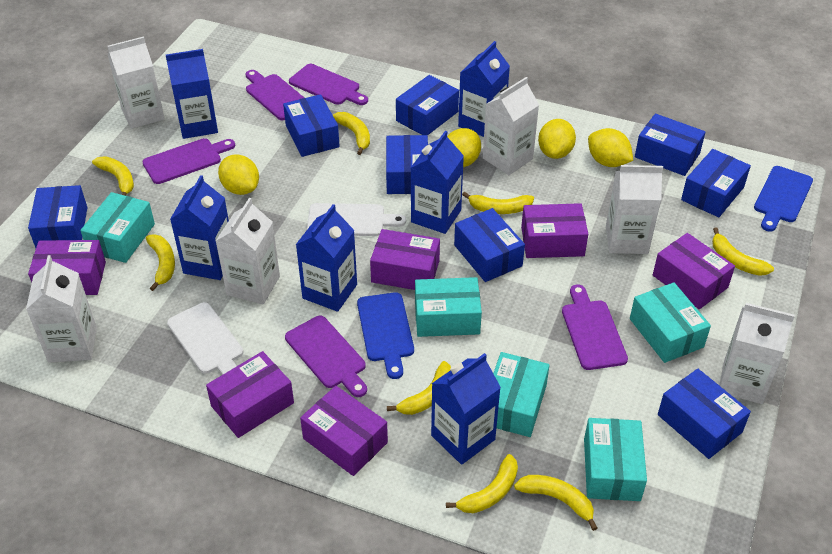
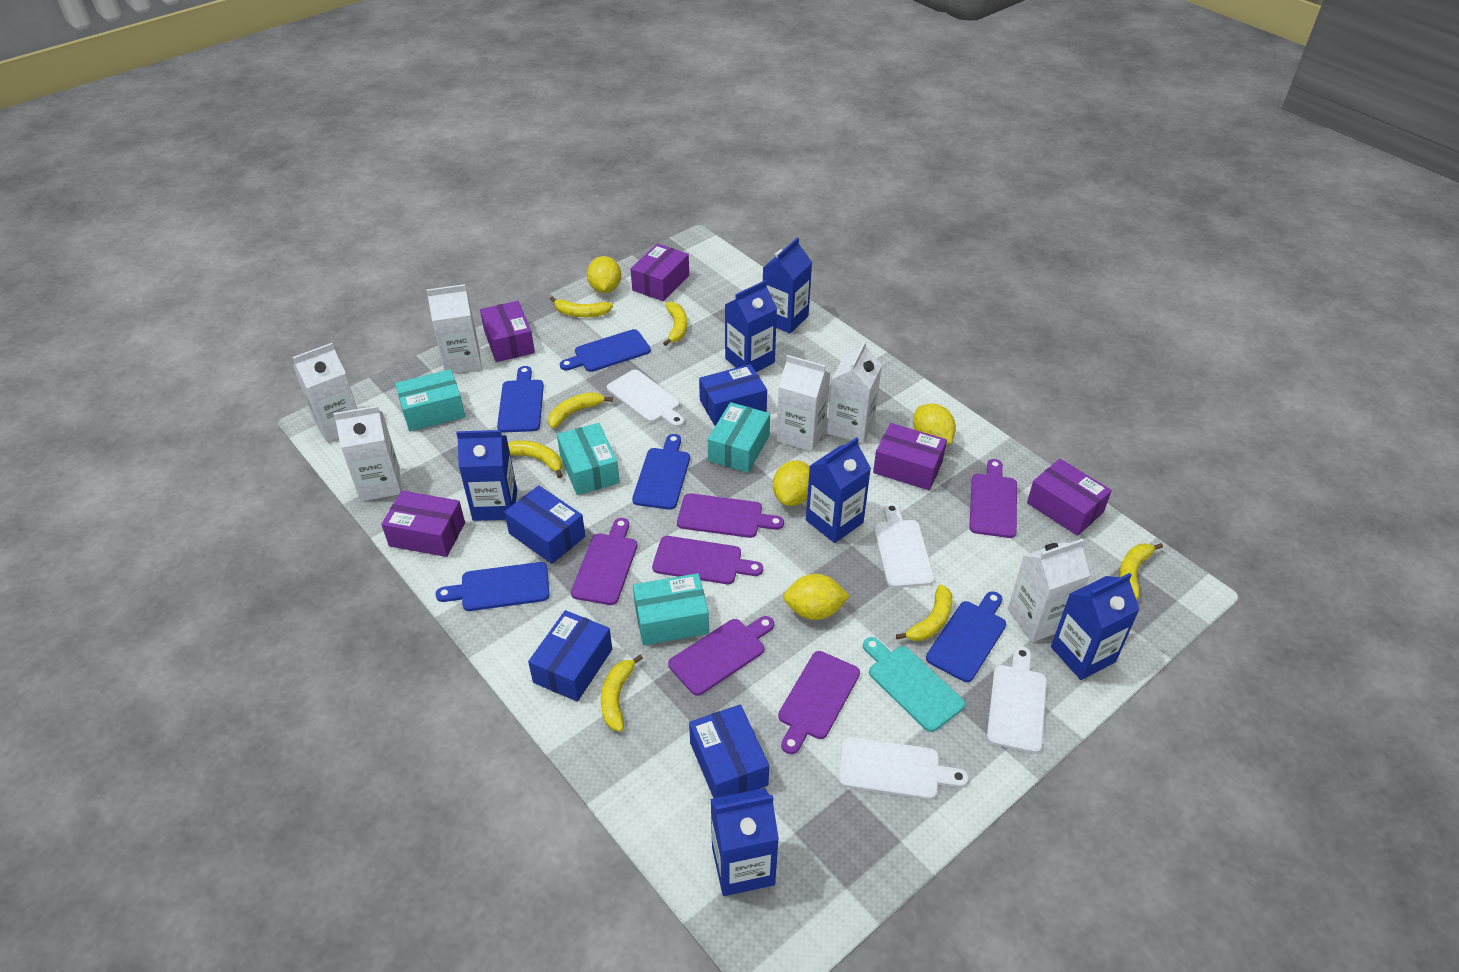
blue box: 8 -> 4
blue cutting board: 2 -> 5
purple box: 6 -> 5
purple cutting board: 5 -> 6
turquoise box: 5 -> 4
turquoise cutting board: 0 -> 1
white cutting board: 2 -> 4
yellow banana: 8 -> 7

